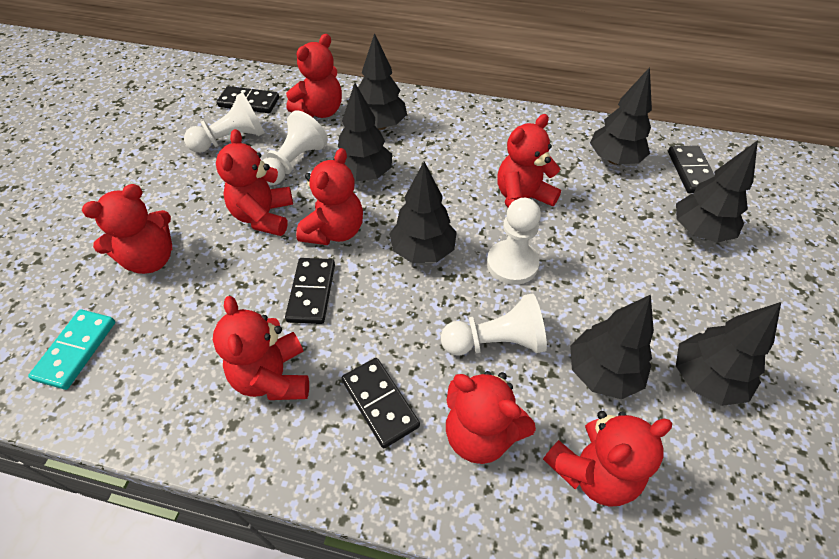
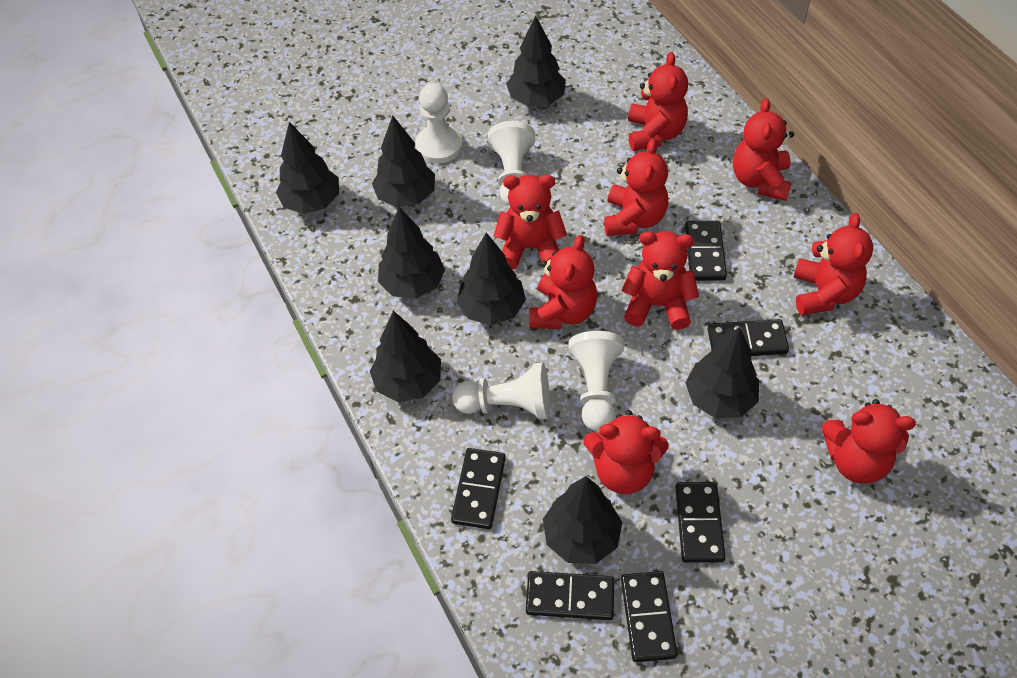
black domino: 4 -> 6
black tree: 7 -> 8
red teddy bear: 8 -> 9
turquoise domino: 1 -> 0

